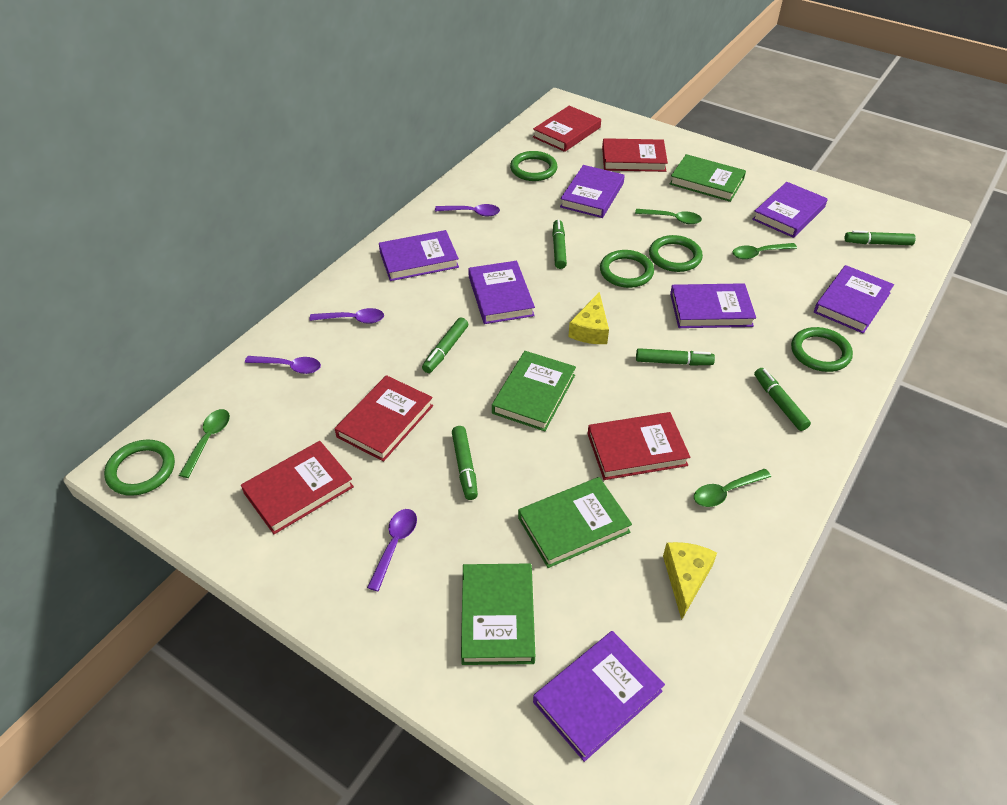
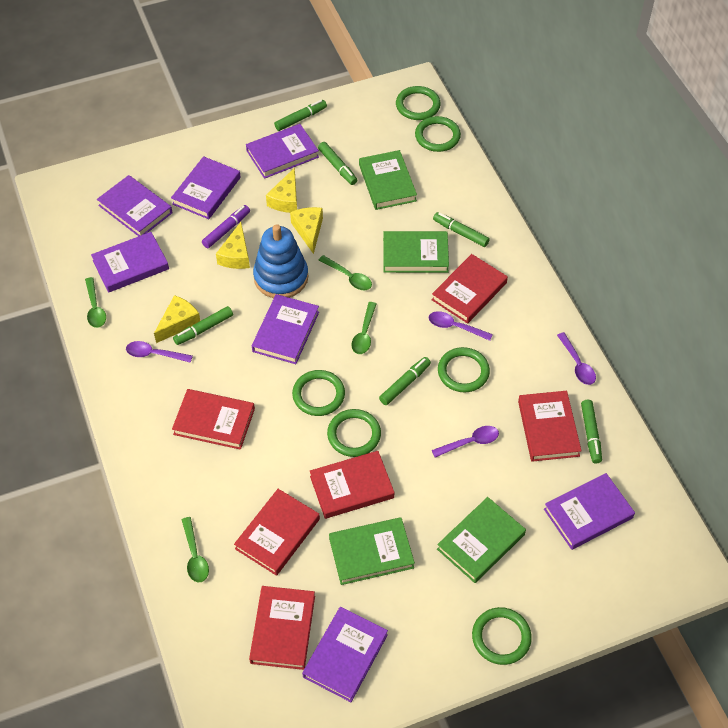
blue stacking toy: 0 -> 1
green ring: 5 -> 6
purple marker: 0 -> 1
red book: 5 -> 6
yellow cheese: 2 -> 4

